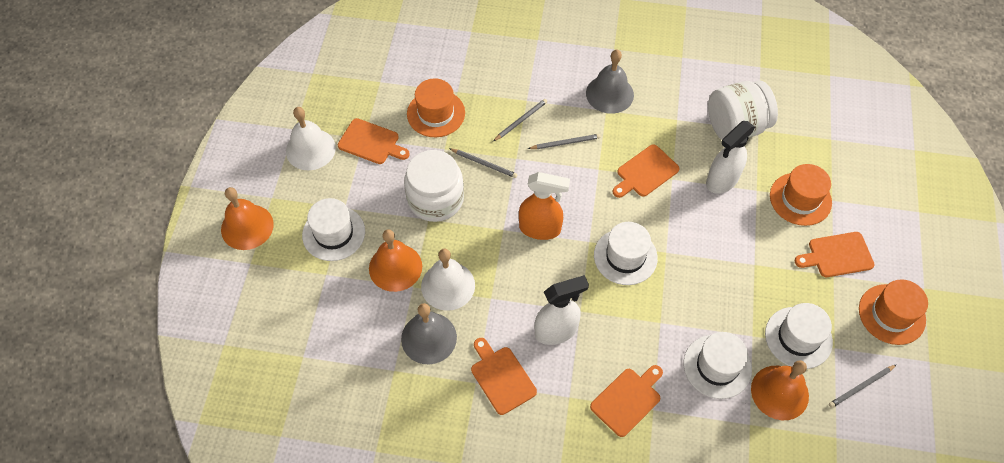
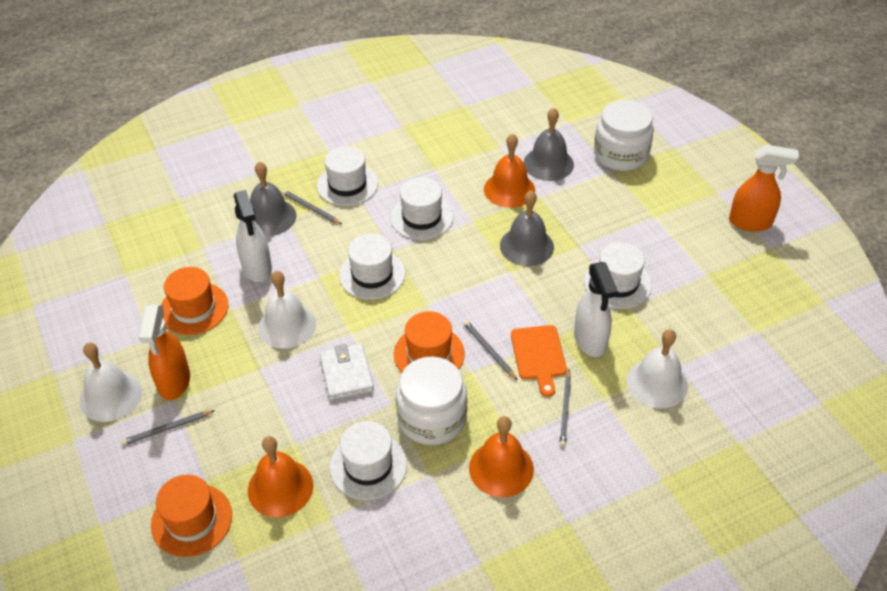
grey bell: 2 -> 3
orange cutting board: 5 -> 1
orange spray bottle: 1 -> 2
white bell: 2 -> 3
white hat: 4 -> 5
white wallet: 0 -> 1

